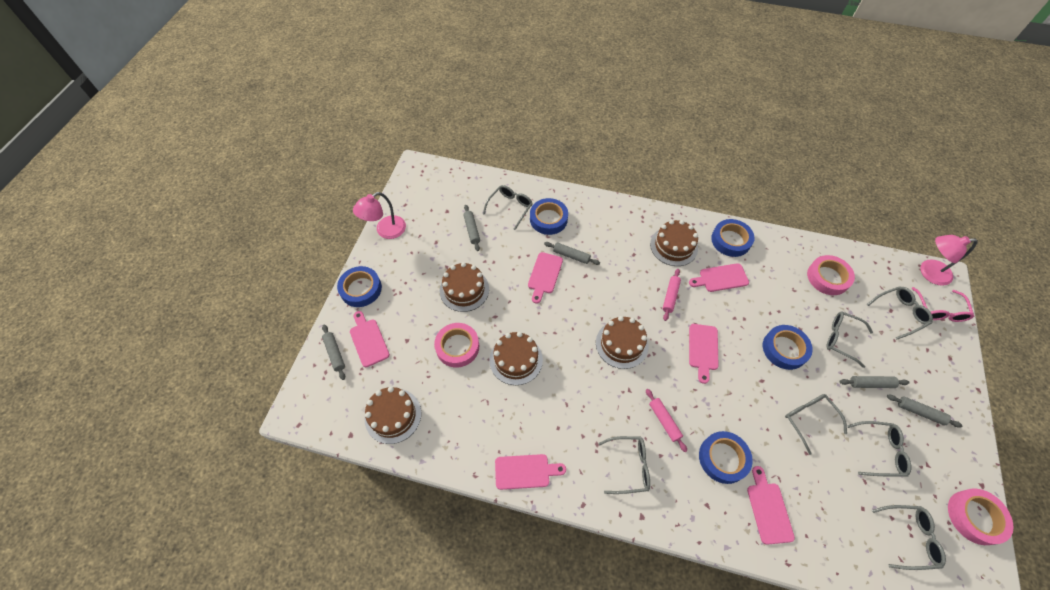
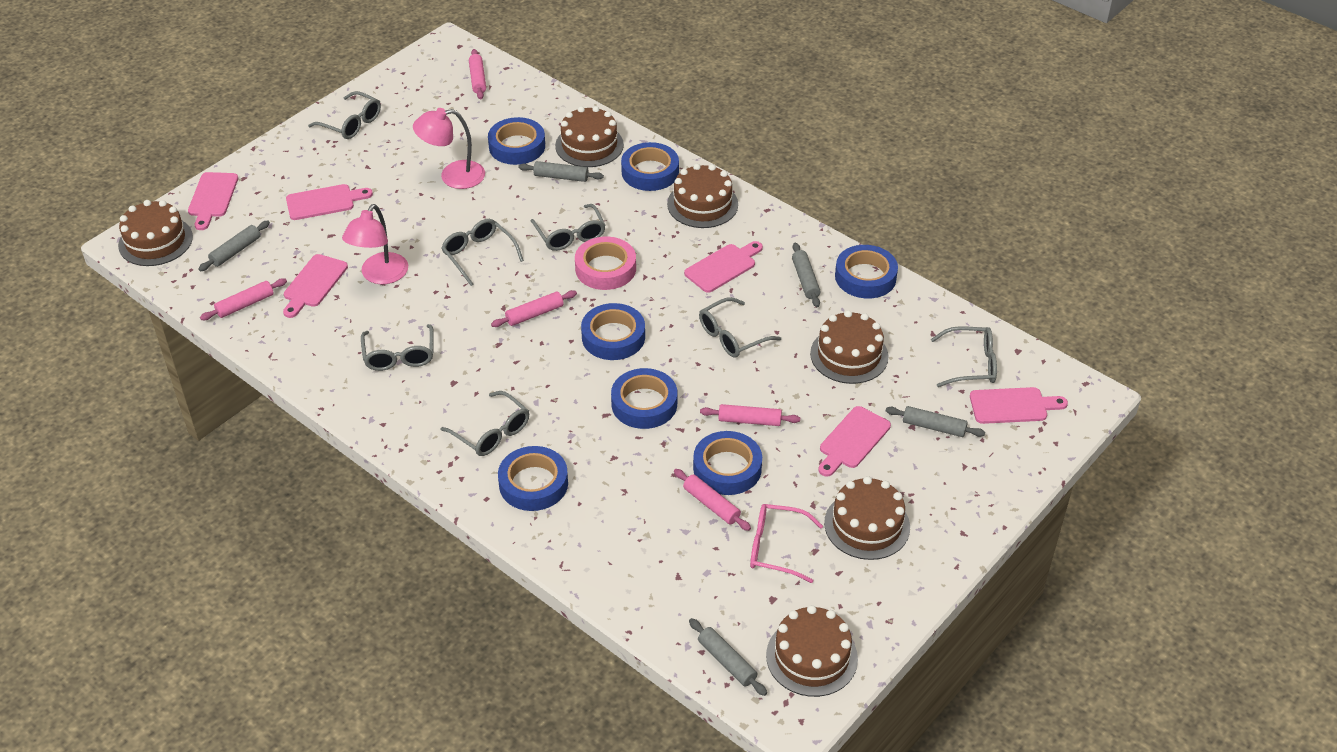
blue tape: 5 -> 7
brown cake: 5 -> 6
pink rolling pin: 2 -> 5
pink tape: 3 -> 1

